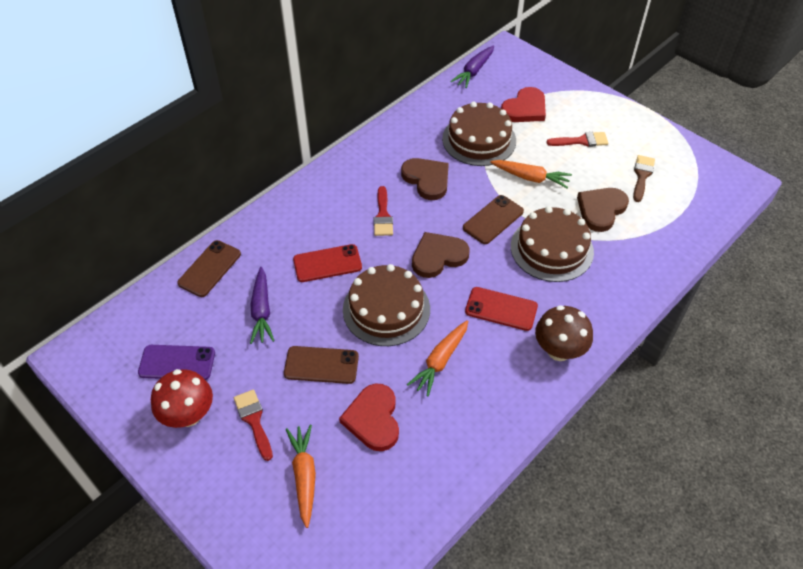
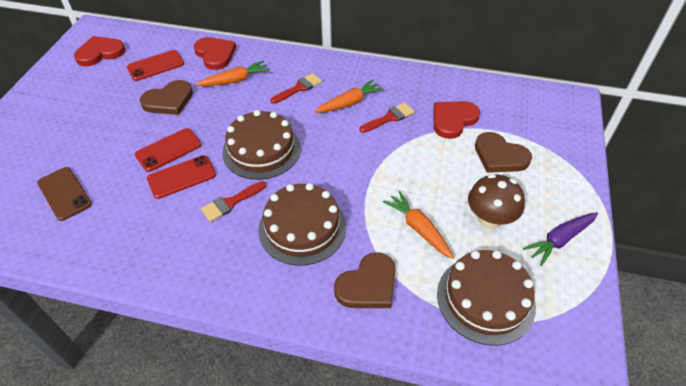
brown brush: 1 -> 0
brown phone: 3 -> 1
purple carrot: 2 -> 1
purple phone: 1 -> 0
red heart: 2 -> 3
red mushroom: 1 -> 0
red phone: 2 -> 3

